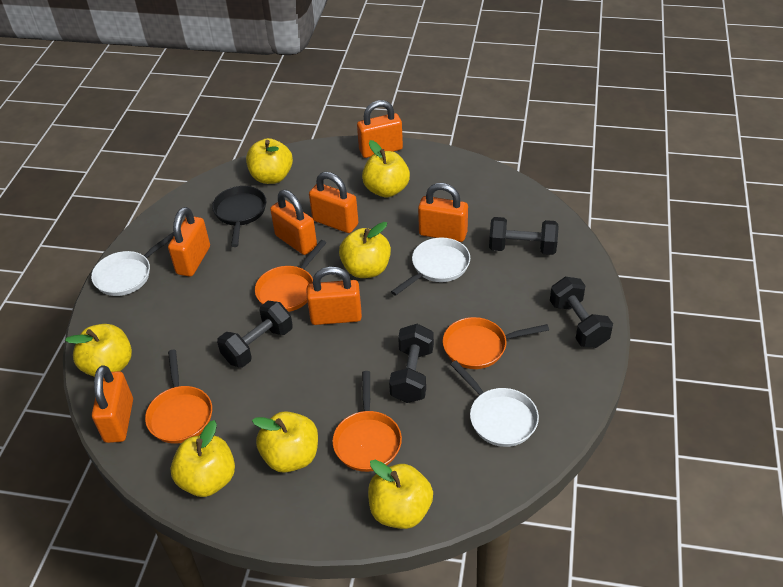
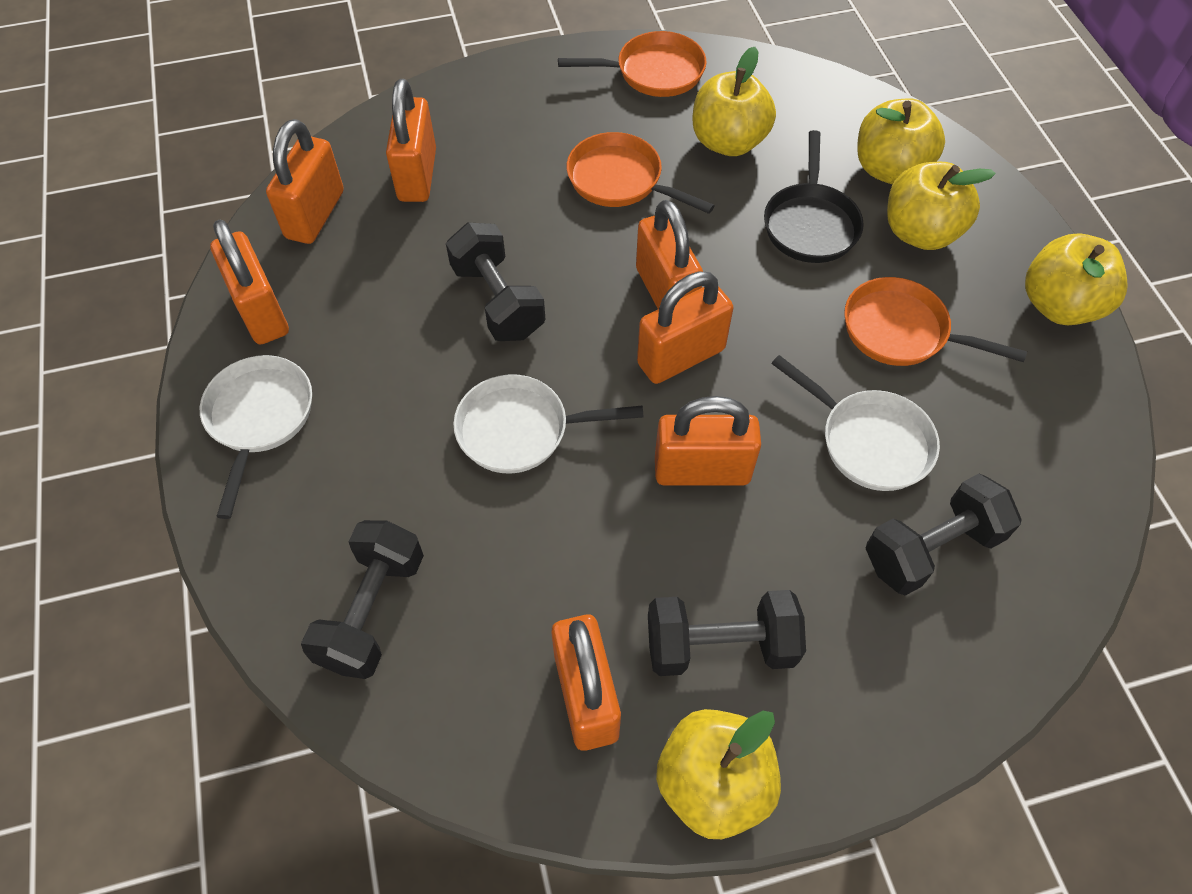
orange pan: 4 -> 3
yellow apple: 7 -> 5

